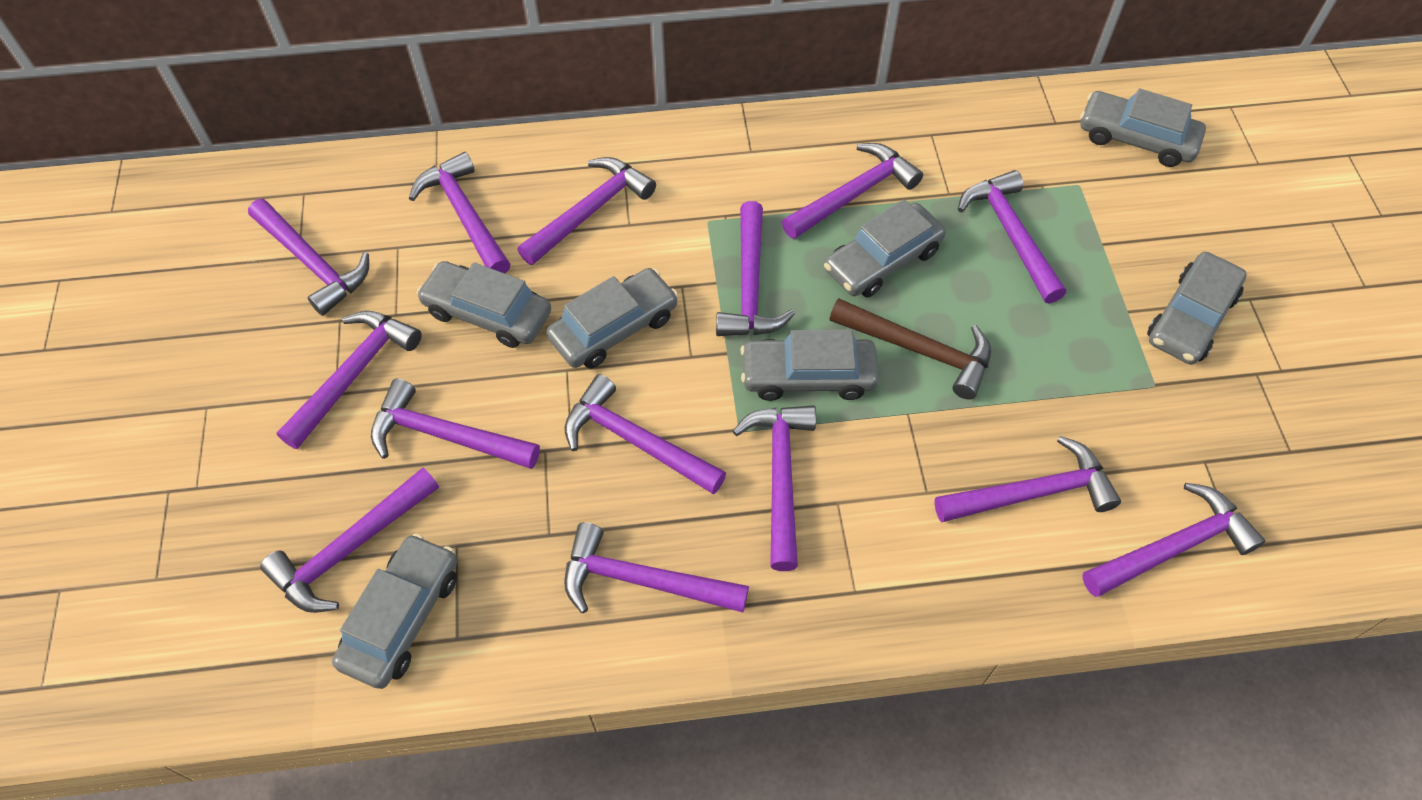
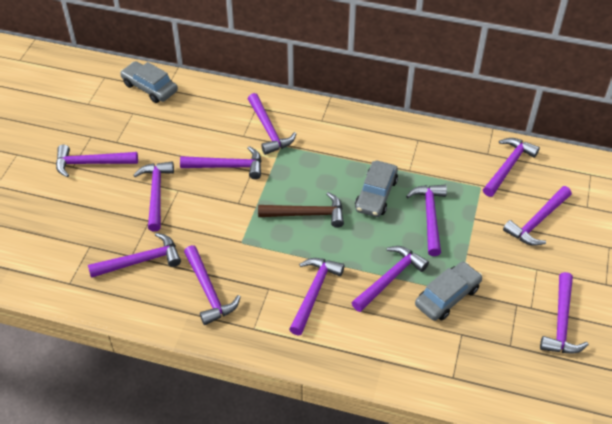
grey car: 7 -> 3
purple hammer: 14 -> 12

